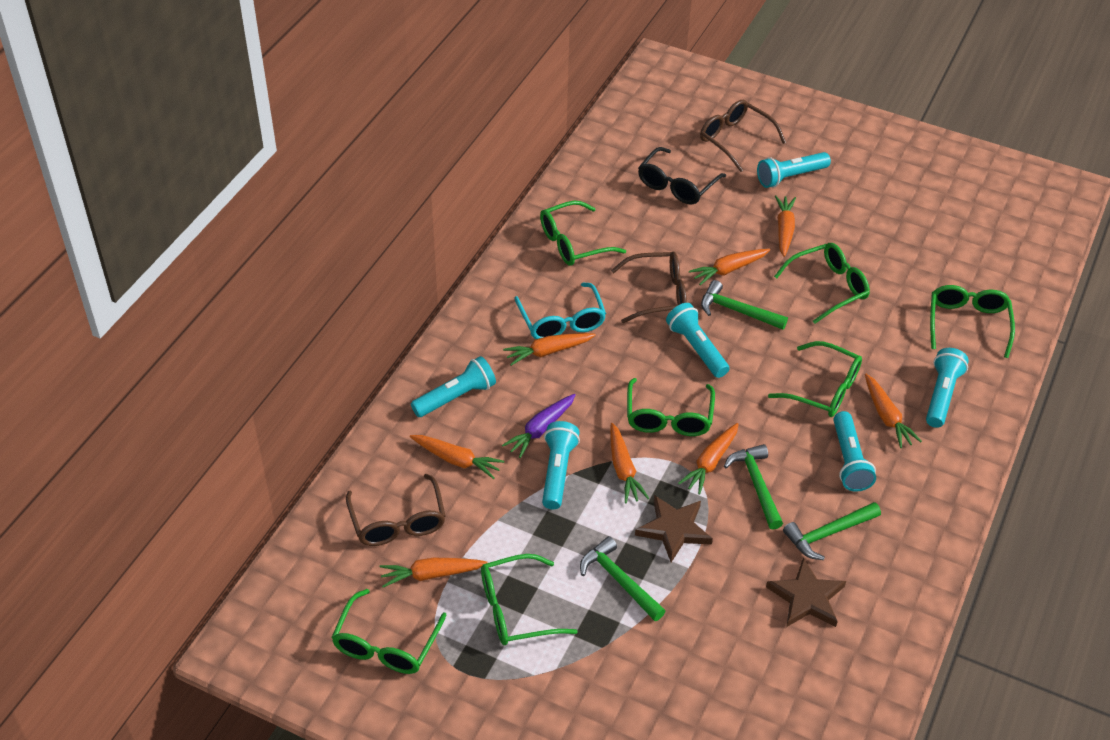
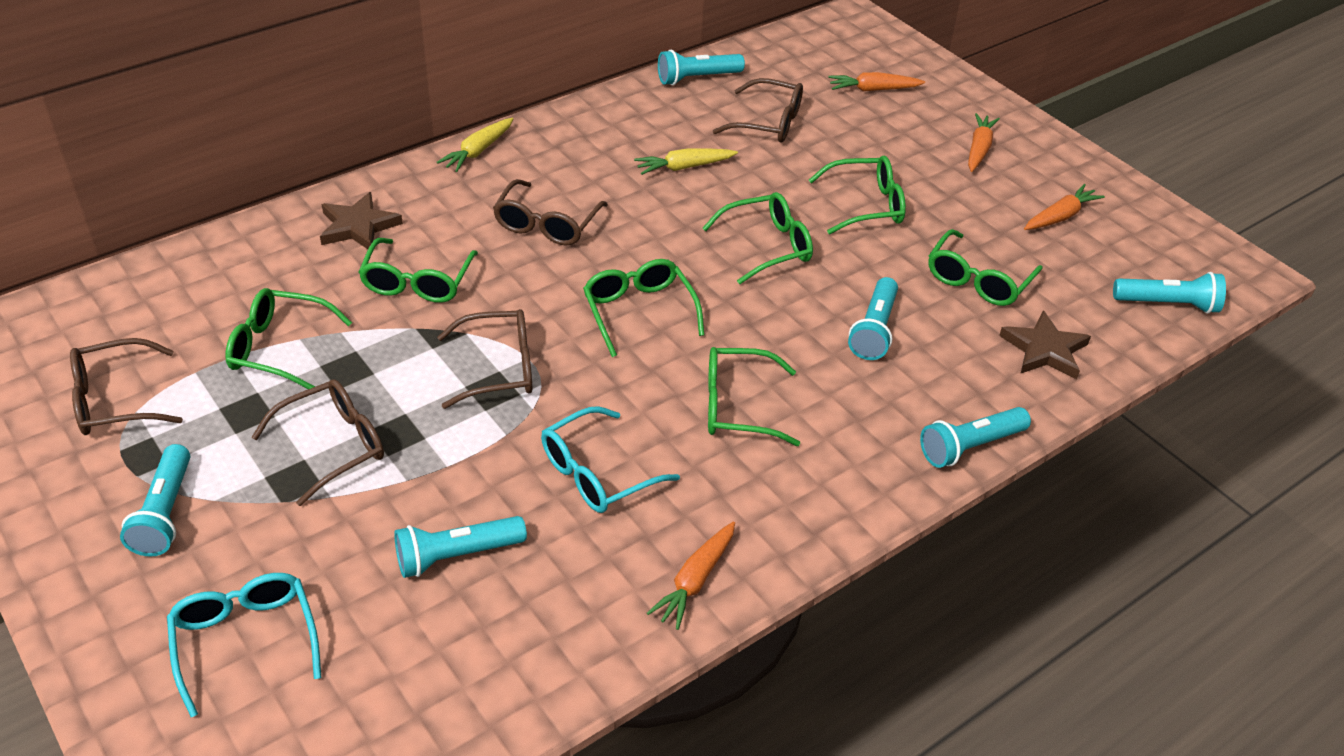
black glasses: 1 -> 0
brown glasses: 3 -> 5
green hammer: 4 -> 0
orange carrot: 8 -> 4
purple carrot: 1 -> 0
turquoise glasses: 1 -> 2
yellow carrot: 0 -> 2

